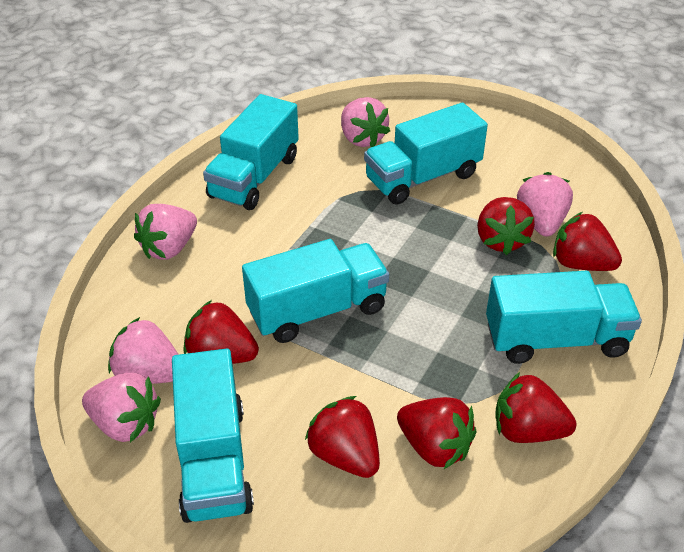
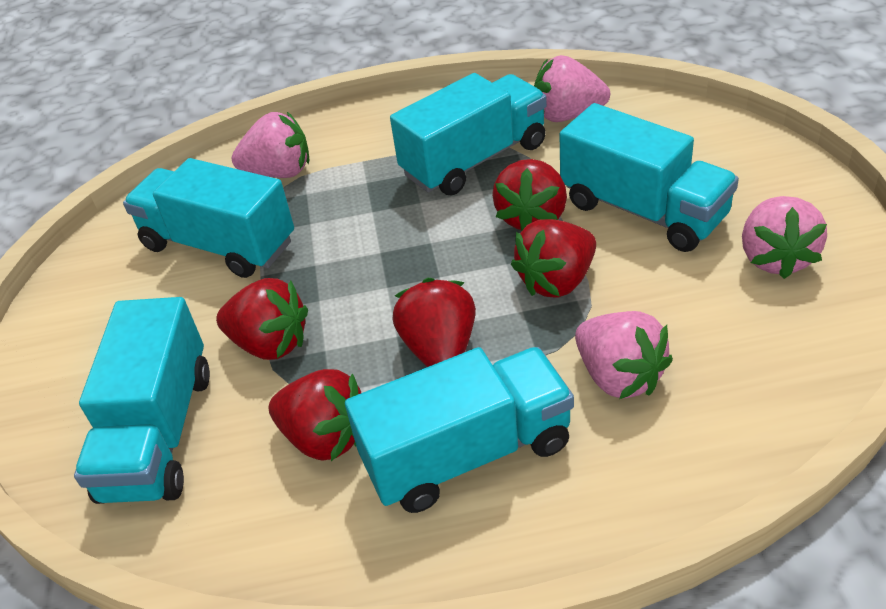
pink strawberry: 5 -> 4
red strawberry: 6 -> 5

